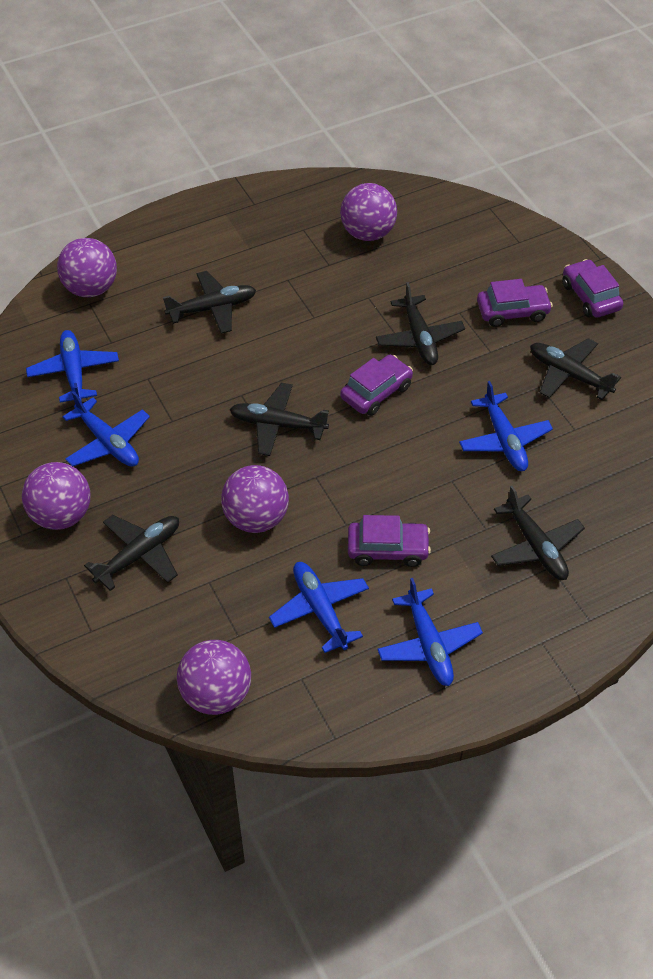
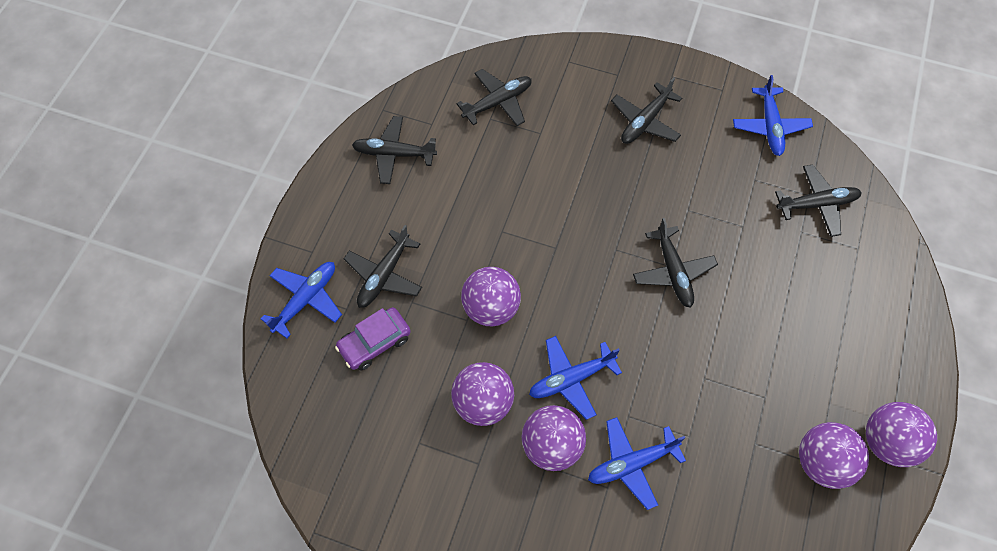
blue plane: 5 -> 4
purple car: 4 -> 1

